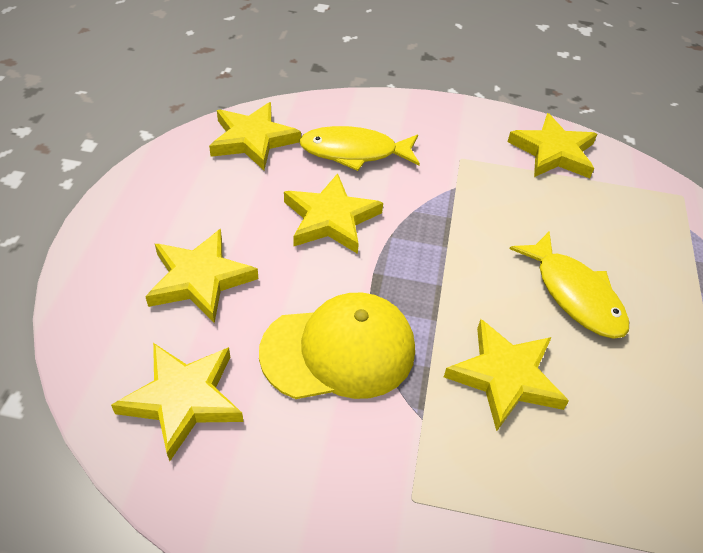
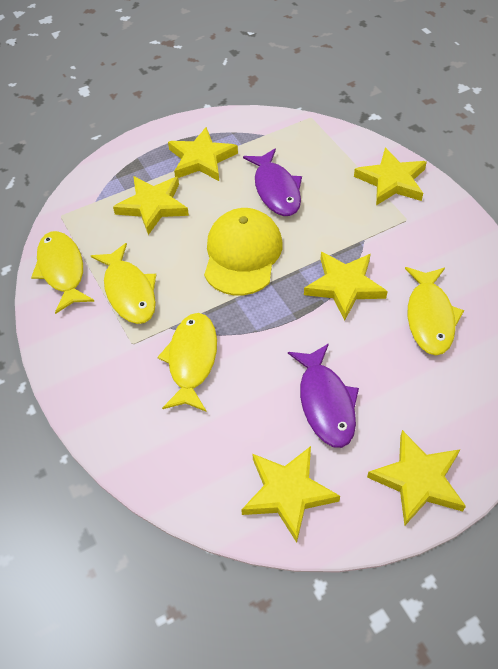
purple fish: 0 -> 2
yellow fish: 2 -> 4

